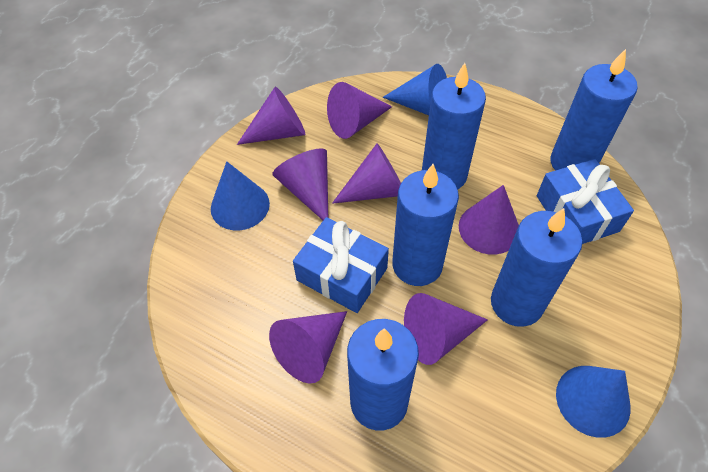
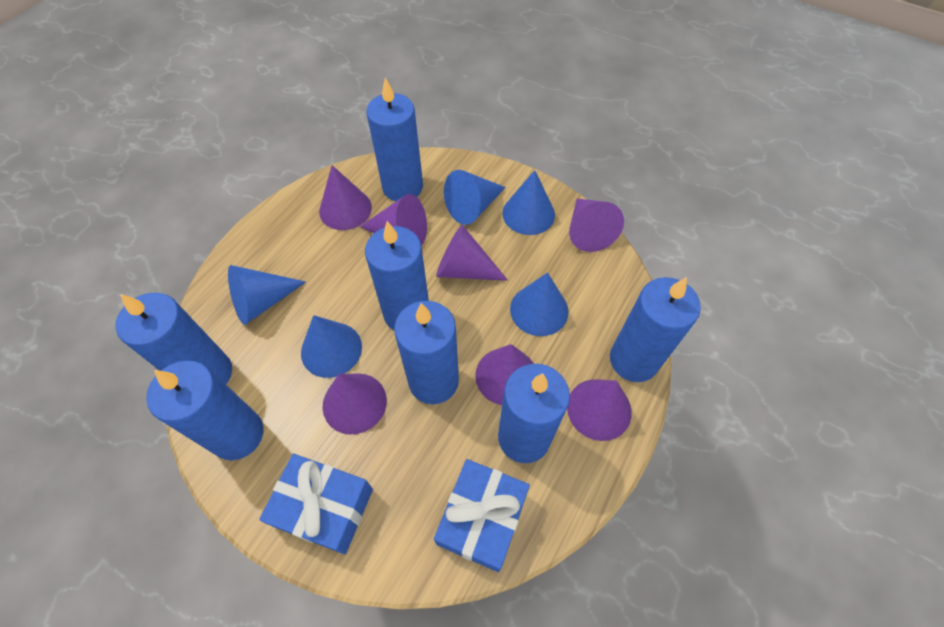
blue candle: 5 -> 7
blue cone: 3 -> 5

